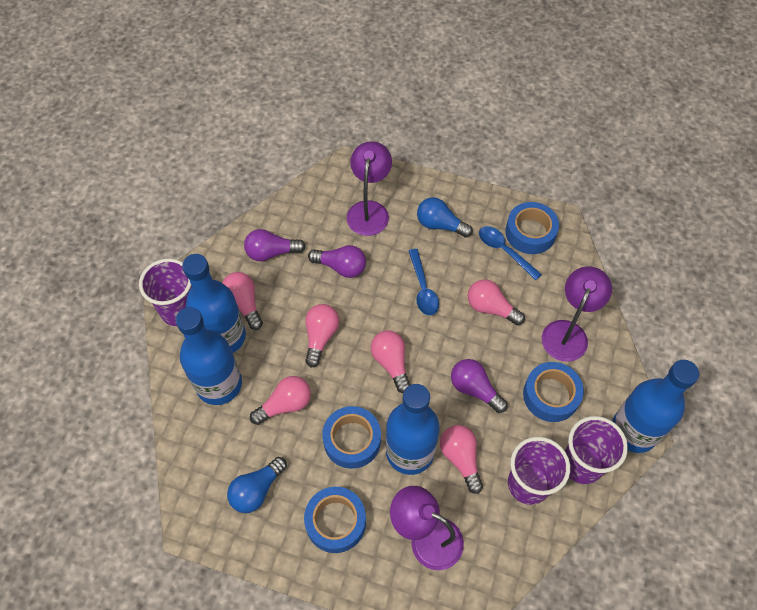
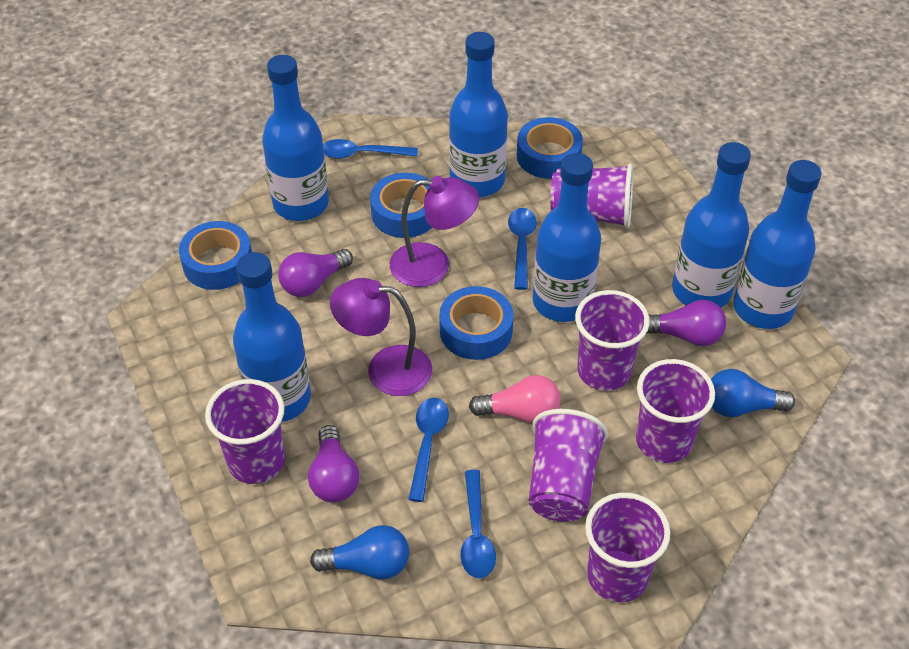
blue bottle: 4 -> 6
blue spoon: 2 -> 4
pink light bulb: 6 -> 1
purple cup: 3 -> 6
purple lamp: 3 -> 2

